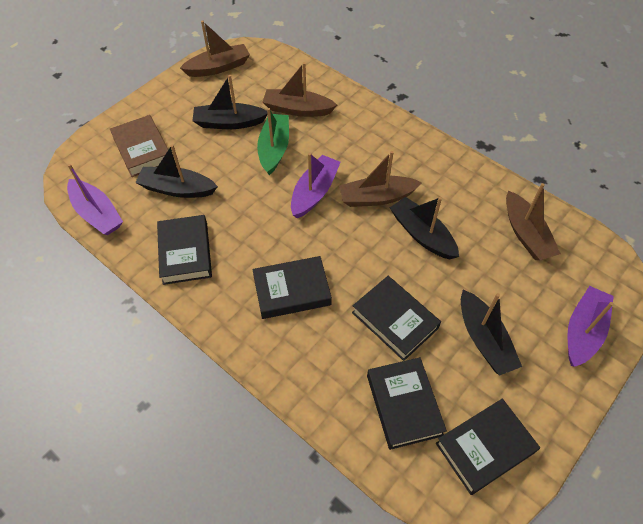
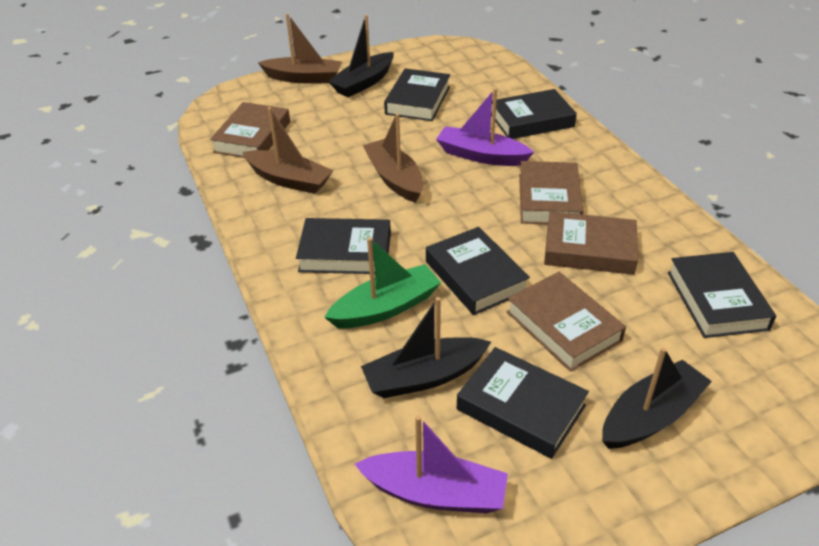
black boat: 4 -> 3
black book: 5 -> 6
brown boat: 4 -> 3
brown book: 1 -> 4
purple boat: 3 -> 2

